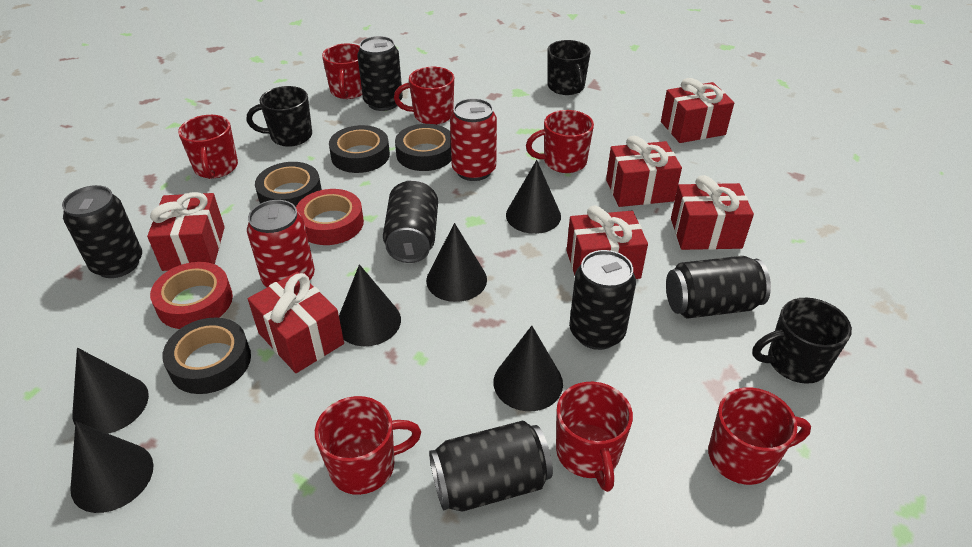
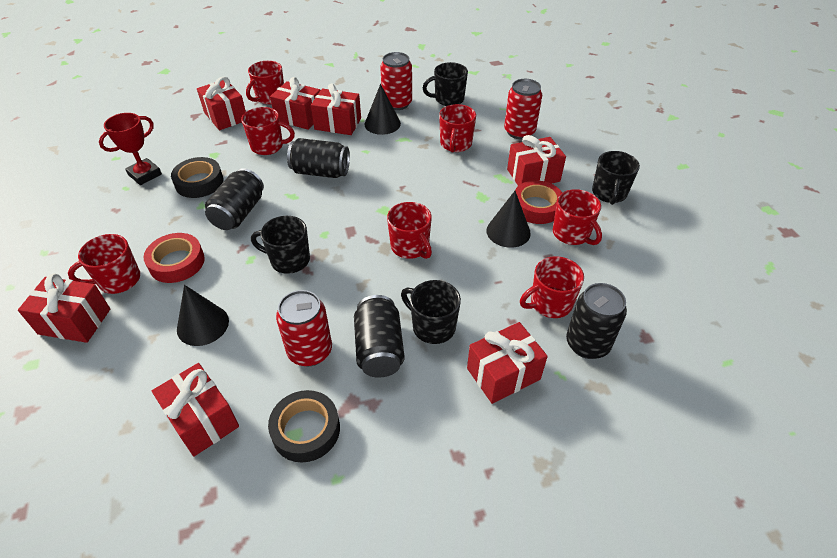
black can: 6 -> 4
black cone: 6 -> 3
black mug: 3 -> 4
black tape: 4 -> 2
red can: 2 -> 3
red gift: 6 -> 7
red trophy: 0 -> 1

